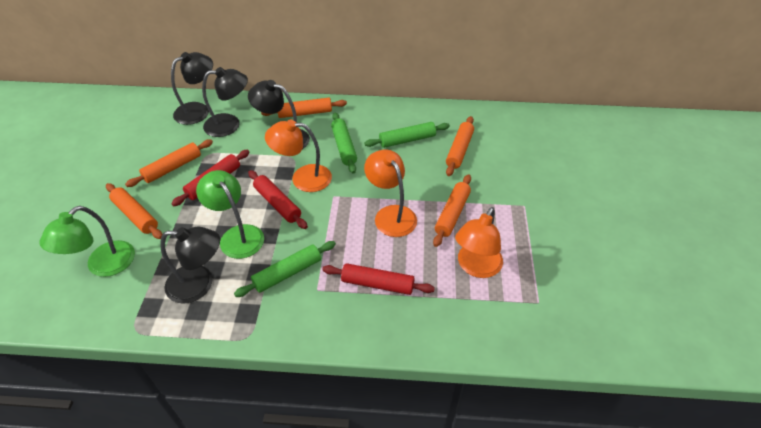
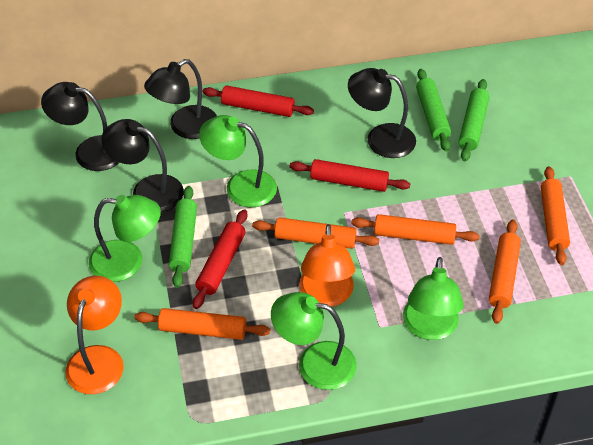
green lamp: 2 -> 4
orange lamp: 3 -> 2

